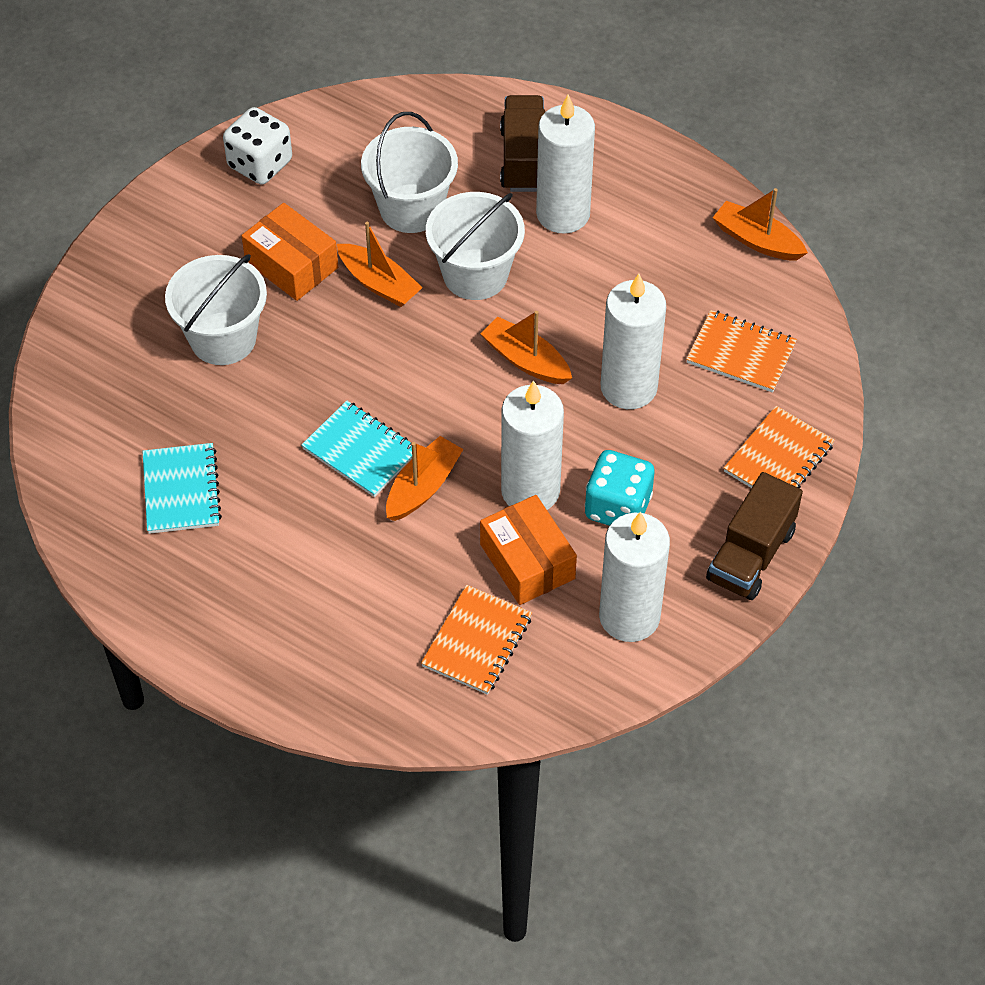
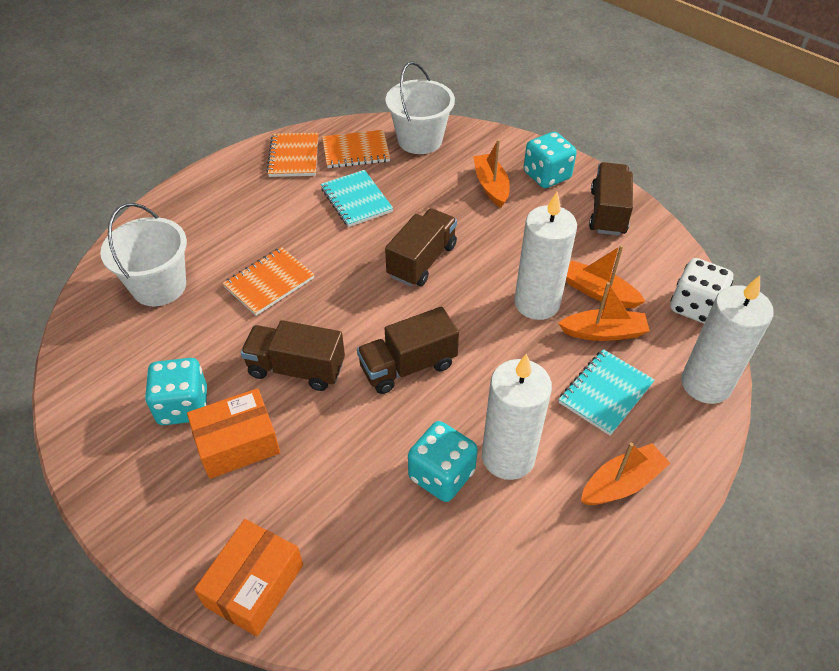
brown truck: 2 -> 4
turquoise dice: 1 -> 3
white bucket: 3 -> 2
white candle: 4 -> 3

